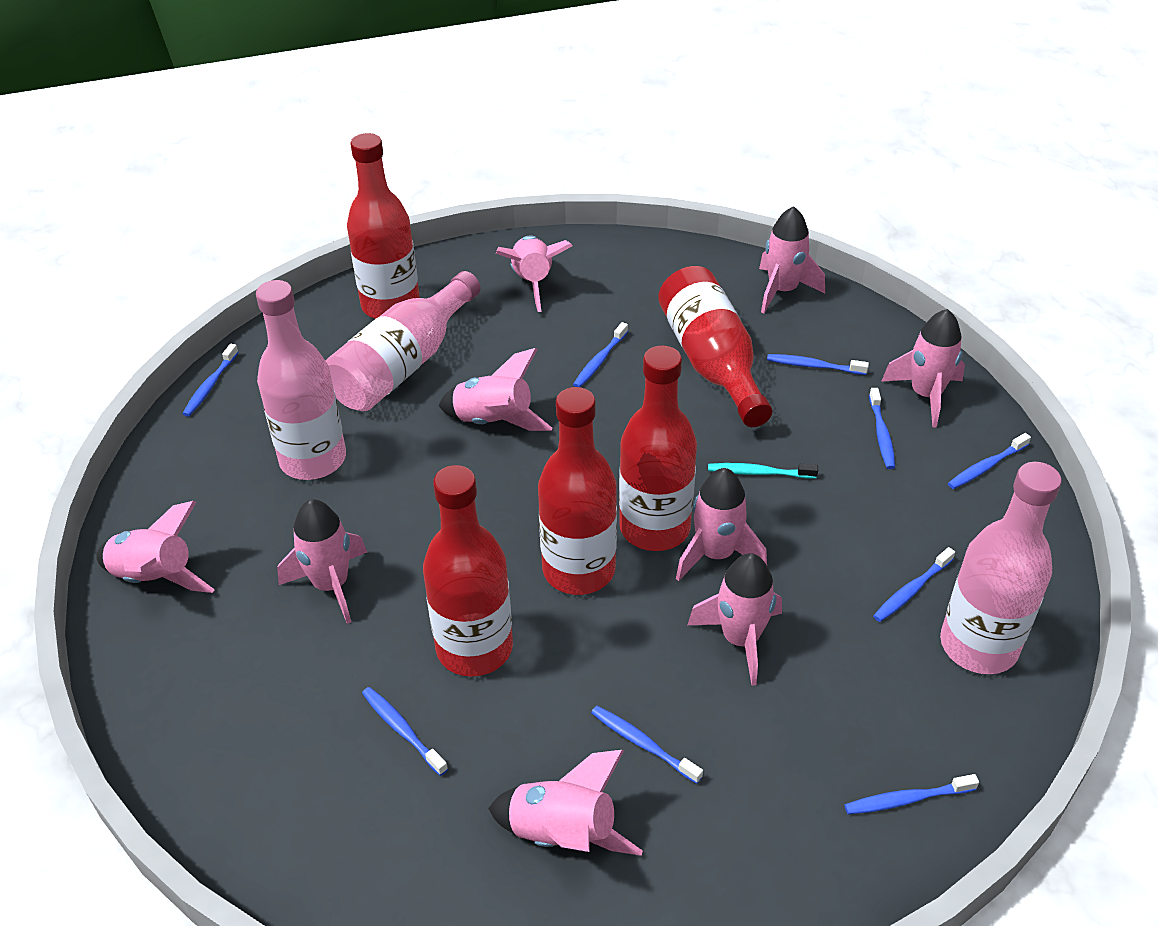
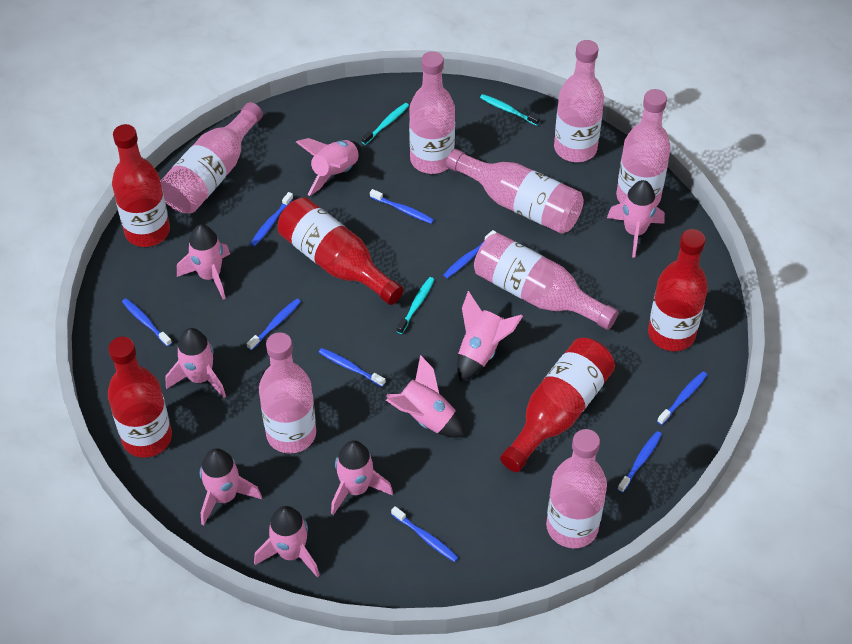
pink bottle: 3 -> 8
turquoise toothbrush: 1 -> 3

